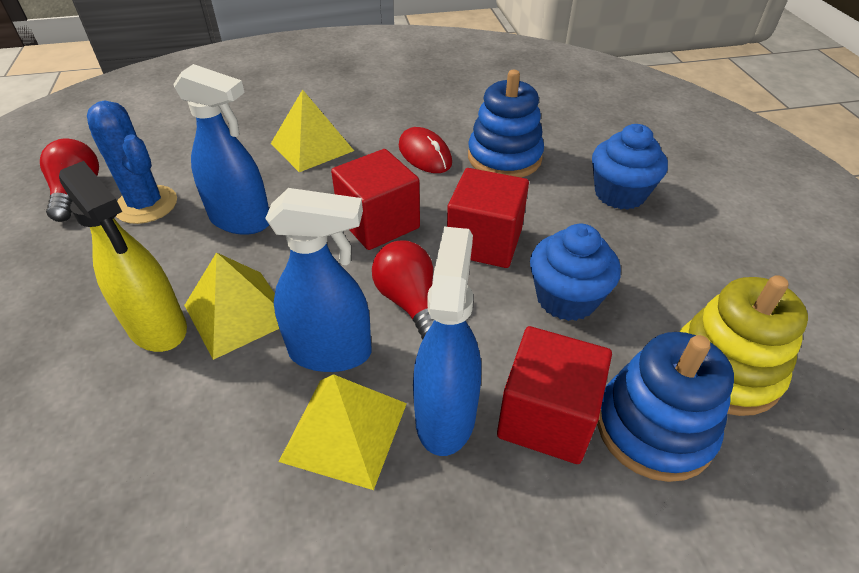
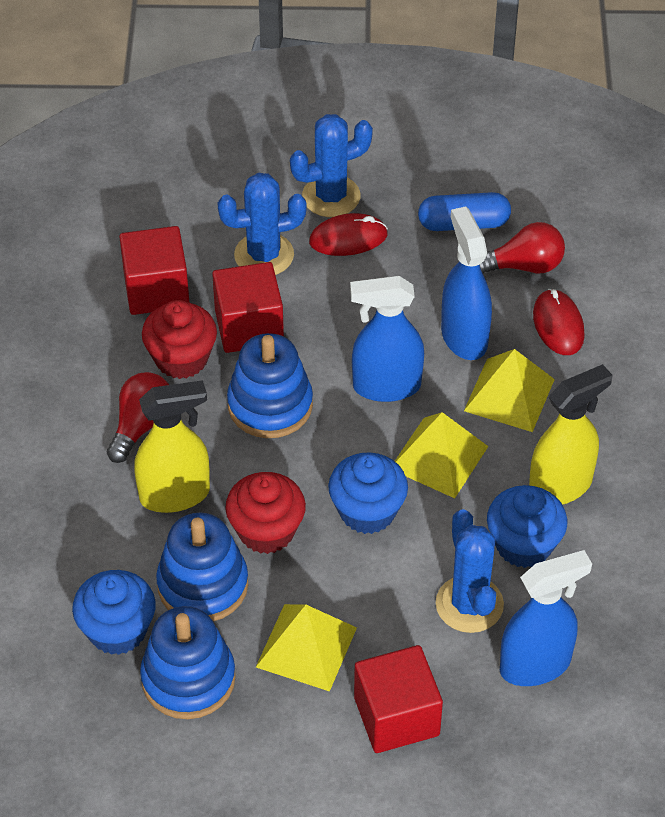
blue cactus: 1 -> 3
blue capsule: 0 -> 1
blue cupcake: 2 -> 3
blue stacking toy: 2 -> 3
red cupcake: 0 -> 2
red mouse: 1 -> 2
yellow spray bottle: 1 -> 2
yellow stacking toy: 1 -> 0

